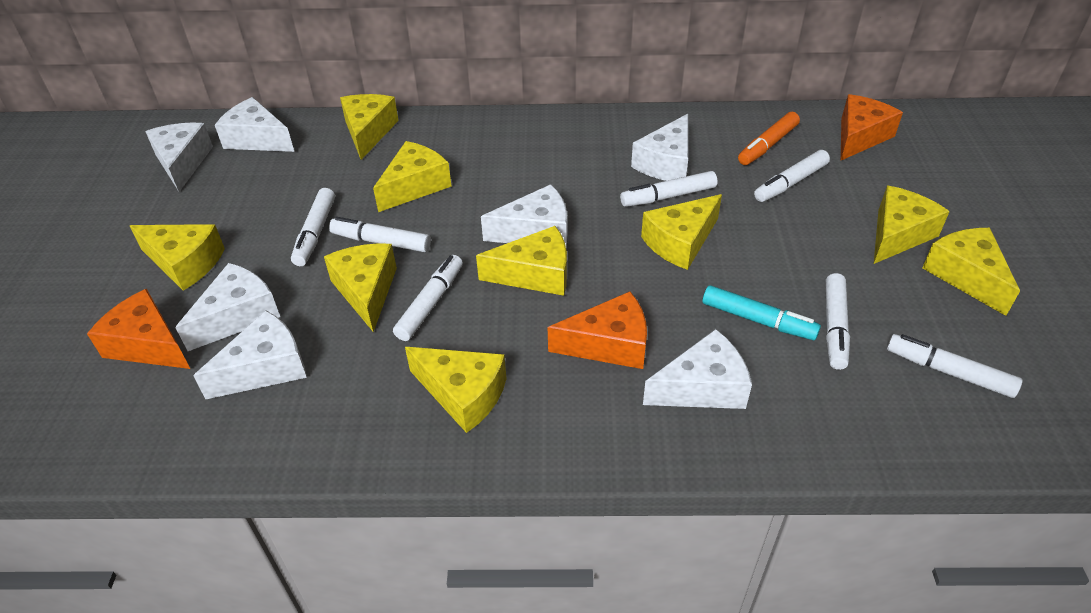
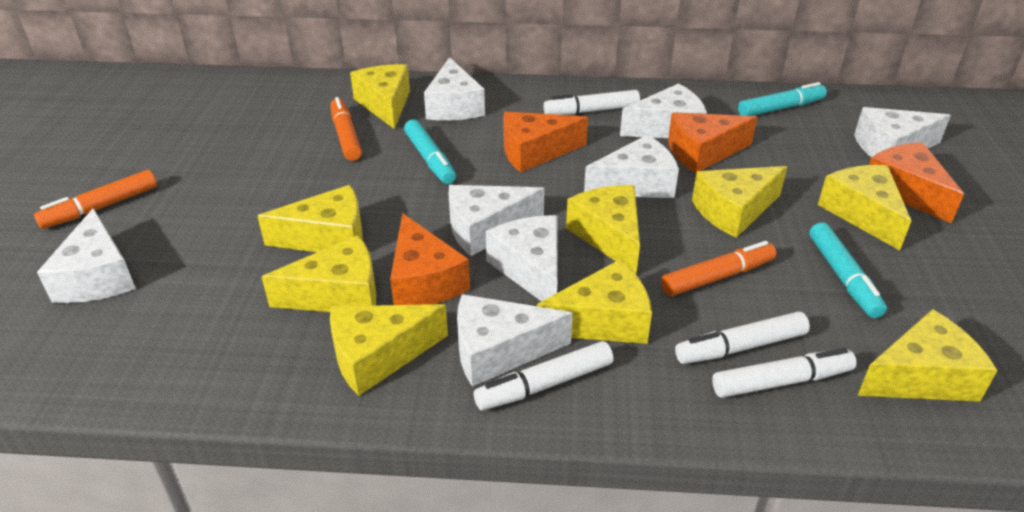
orange cheese: 3 -> 4
orange marker: 1 -> 3
turquoise marker: 1 -> 3
white cheese: 7 -> 8
white marker: 7 -> 4

